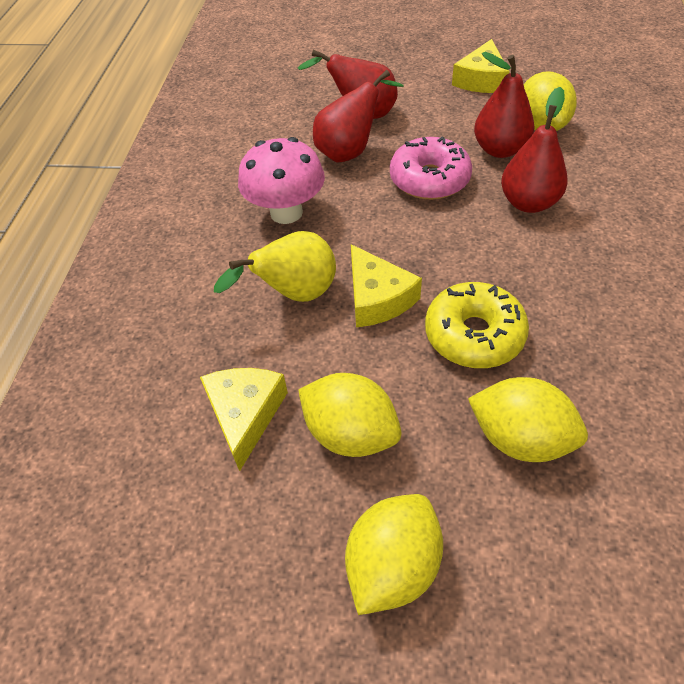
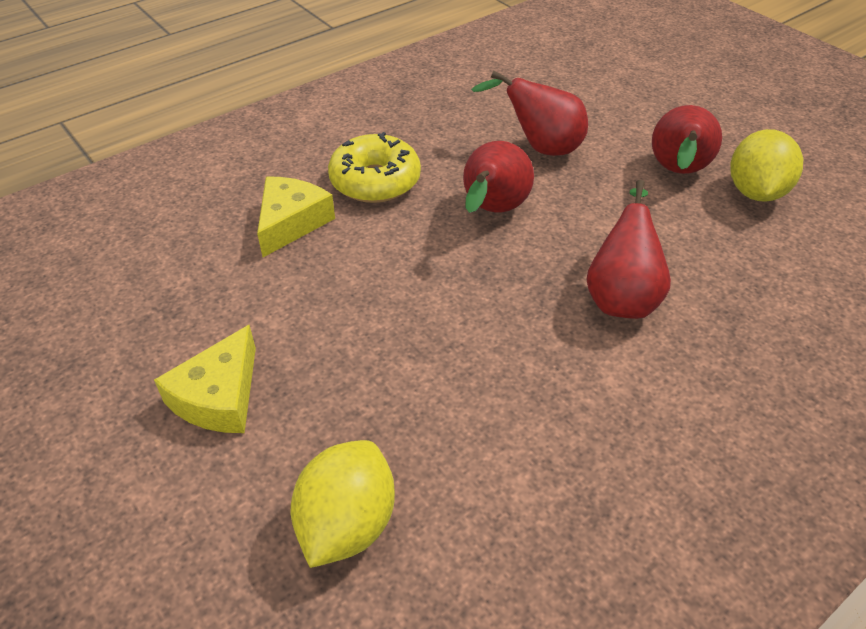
pink donut: 1 -> 0
pink mushroom: 1 -> 0
yellow cheese: 3 -> 2
yellow lemon: 4 -> 2
yellow pear: 1 -> 0

